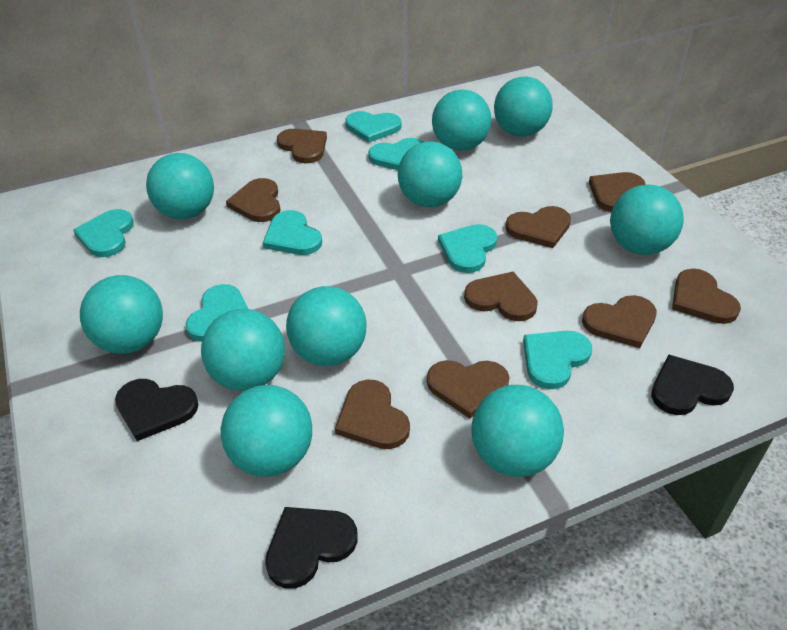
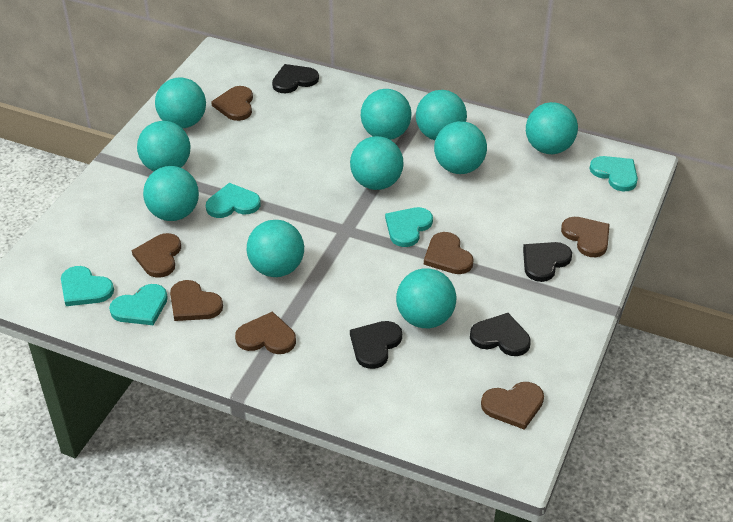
black heart: 3 -> 4
brown heart: 9 -> 7
turquoise heart: 7 -> 5

